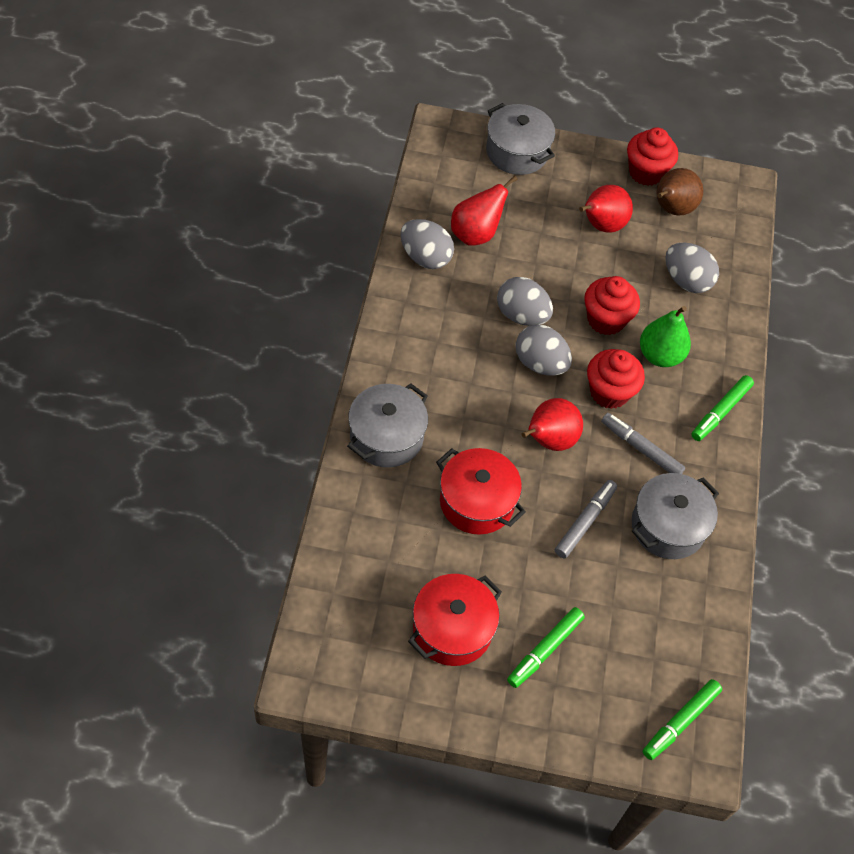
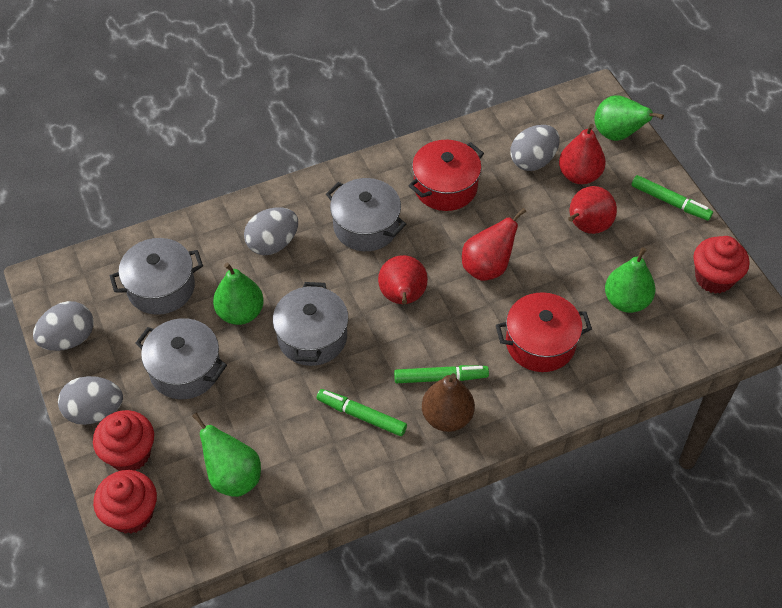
green pear: 1 -> 4
grey marker: 2 -> 0
grey pot: 3 -> 4
red pear: 3 -> 4

